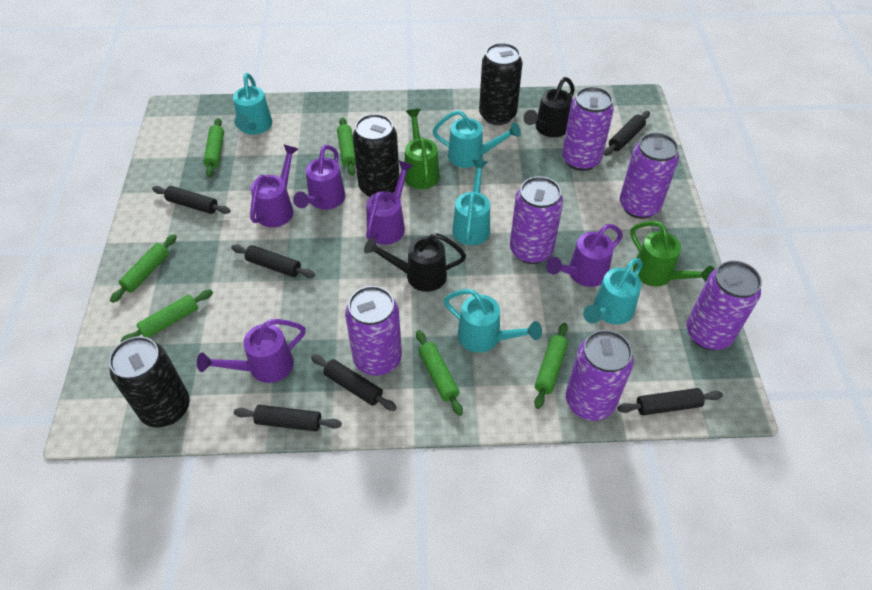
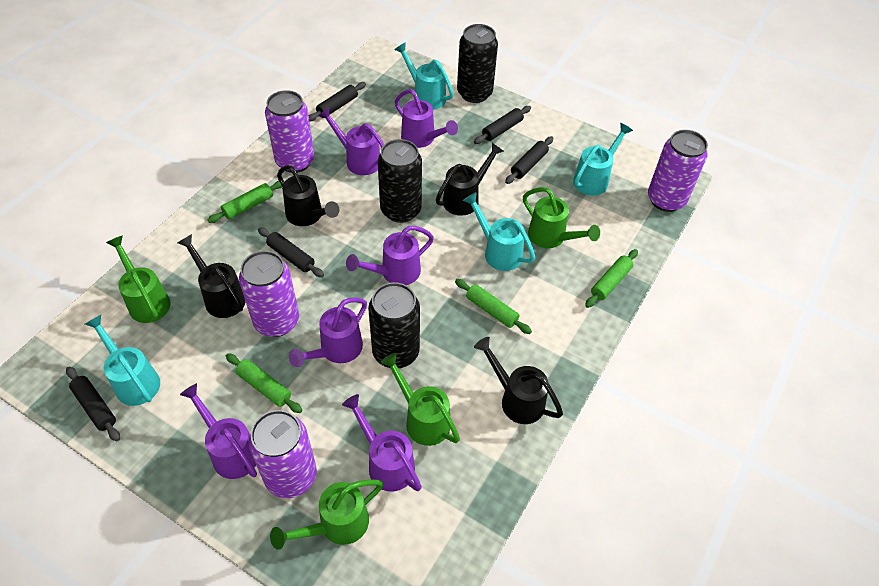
black rolling pin: 6 -> 5
black watering can: 2 -> 4
green rolling pin: 6 -> 4
green watering can: 2 -> 4
purple can: 6 -> 4
purple watering can: 5 -> 6
turquoise watering can: 5 -> 4

